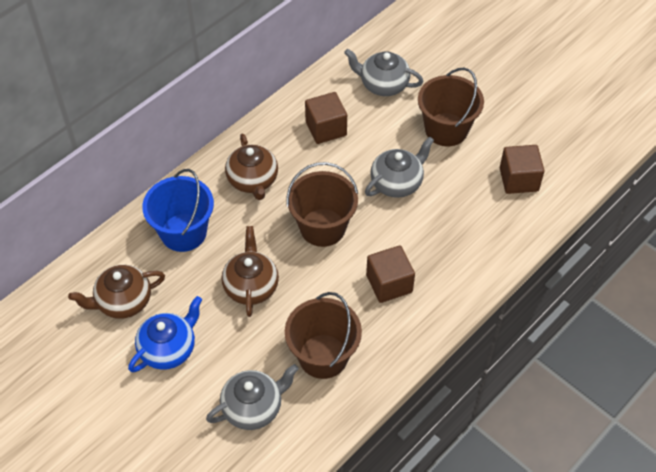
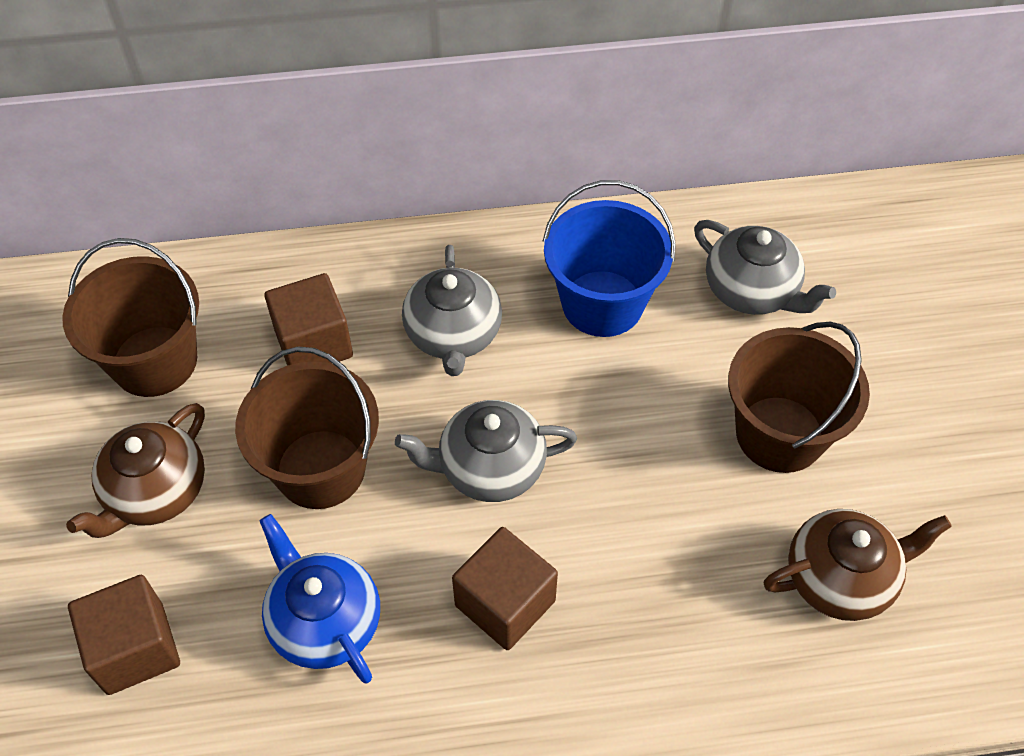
brown teapot: 3 -> 2

